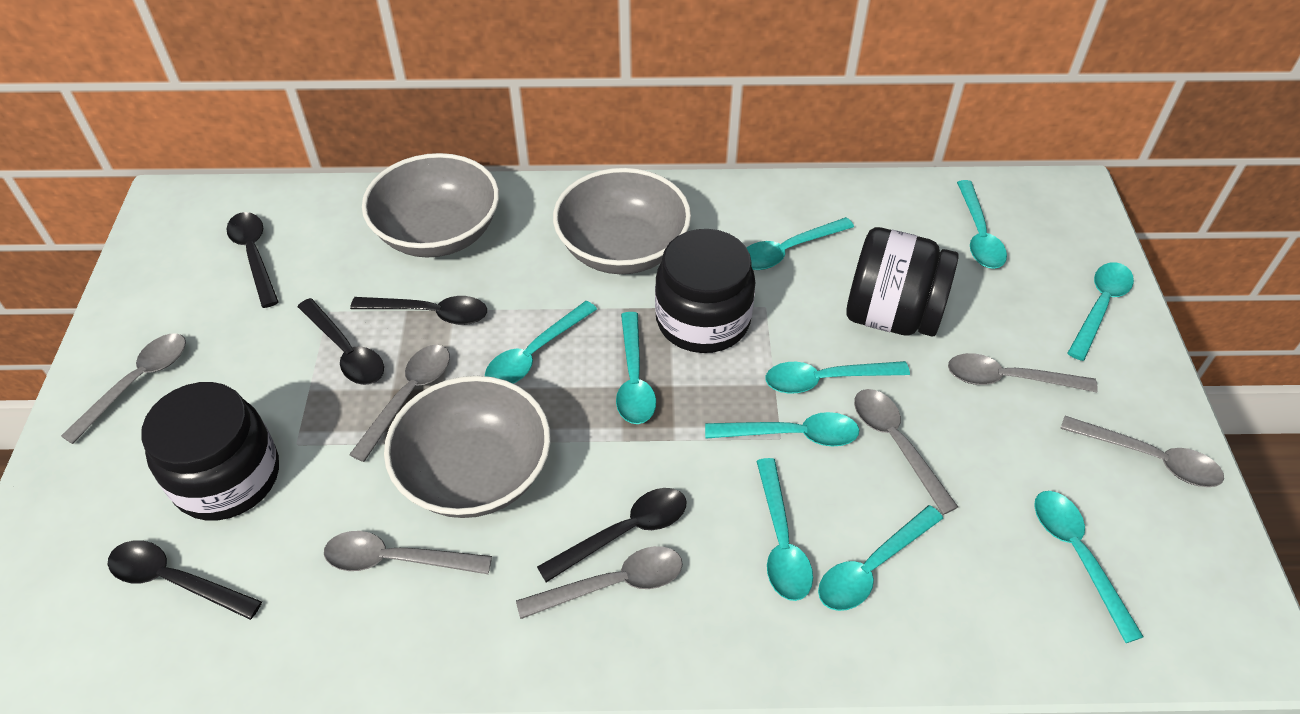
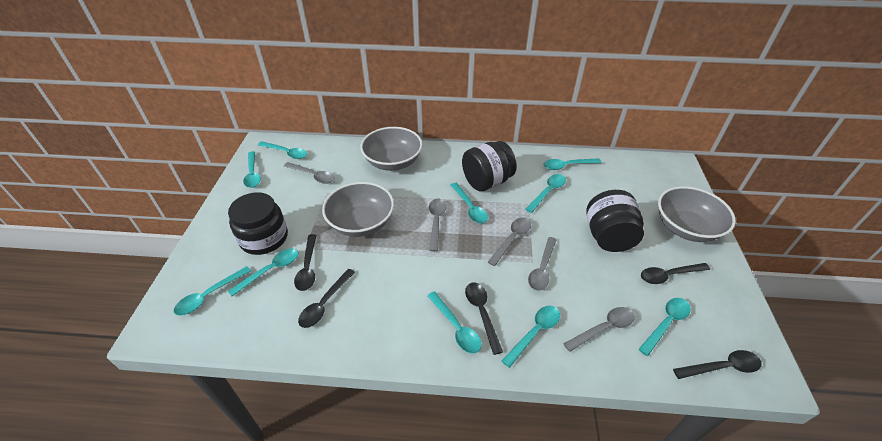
grey spoon: 7 -> 5

